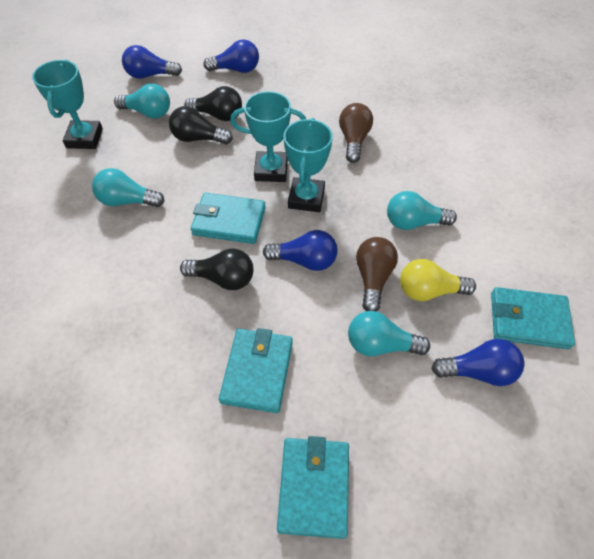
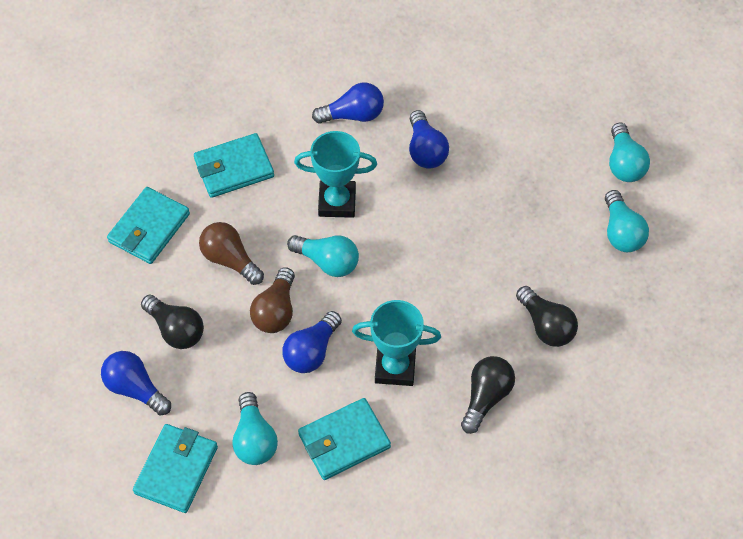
turquoise trophy: 3 -> 2
yellow light bulb: 1 -> 0

